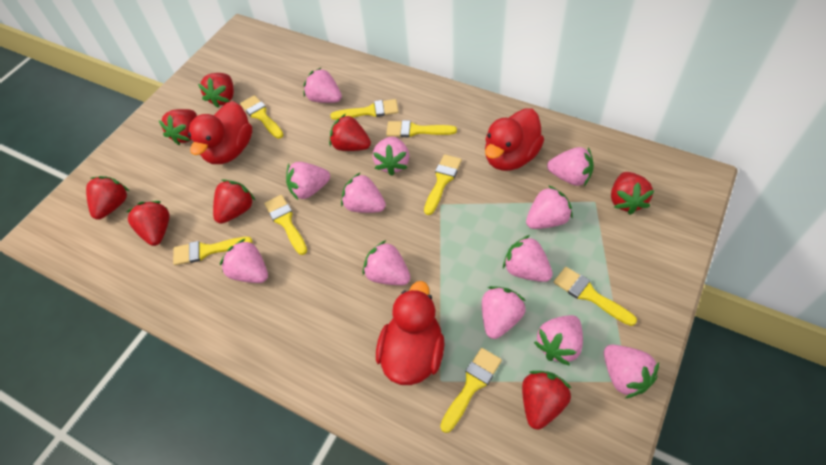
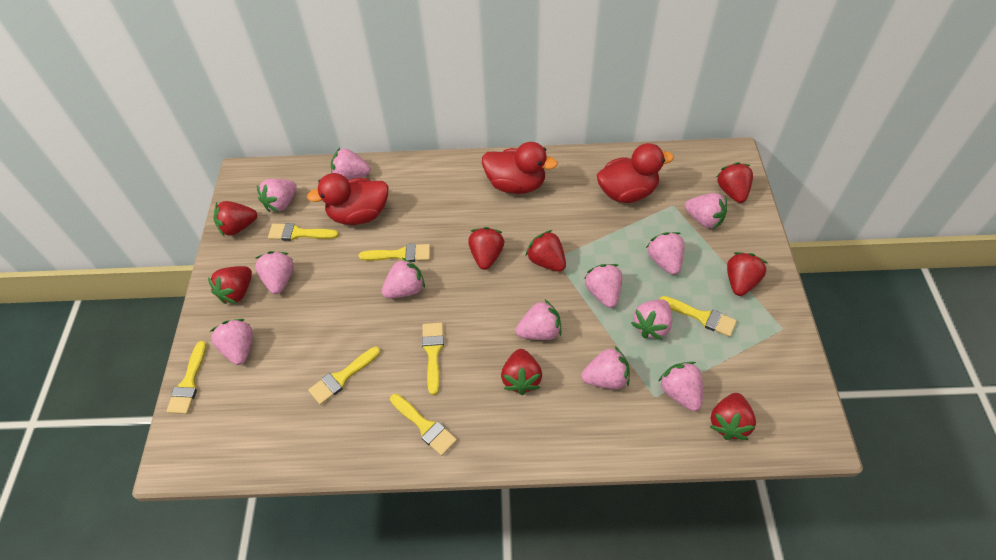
yellow brush: 8 -> 7

